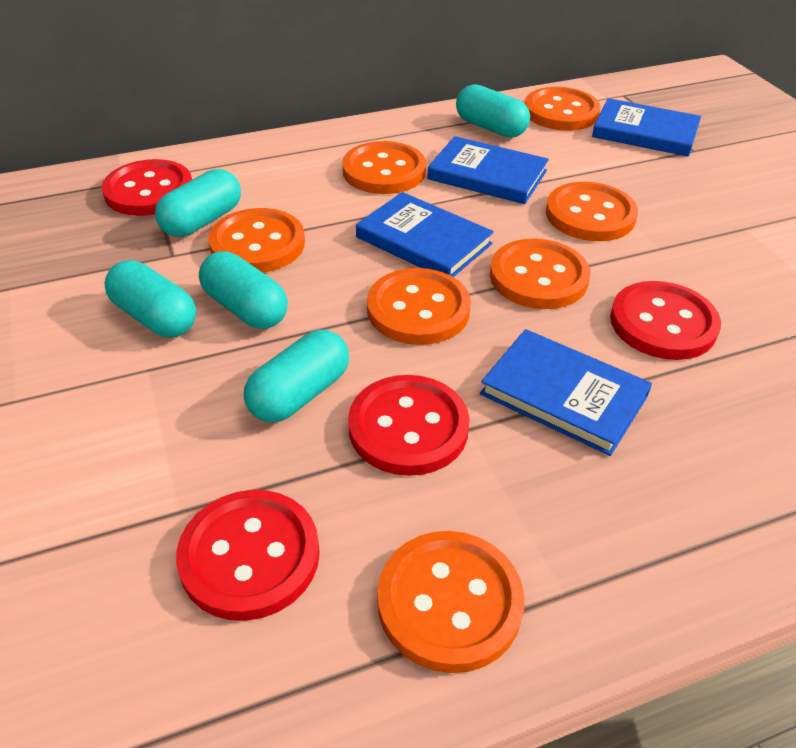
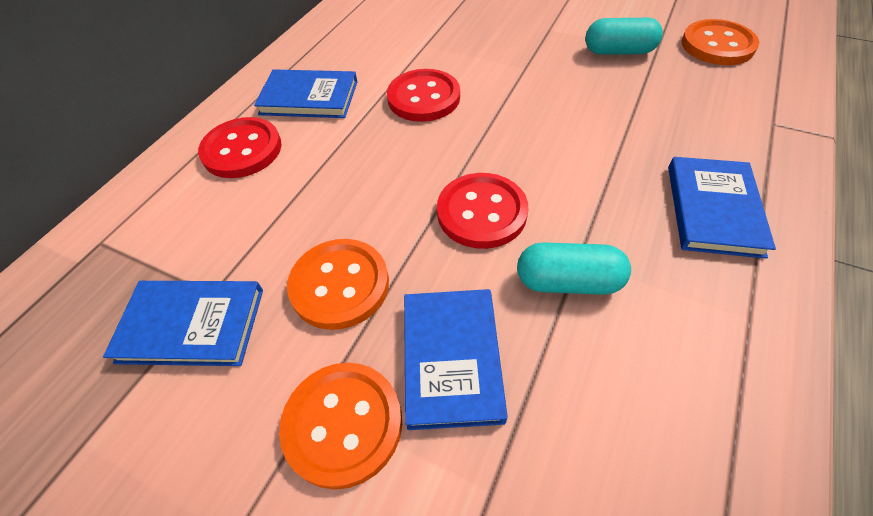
orange button: 7 -> 3
red button: 4 -> 3
turquoise capsule: 5 -> 2

